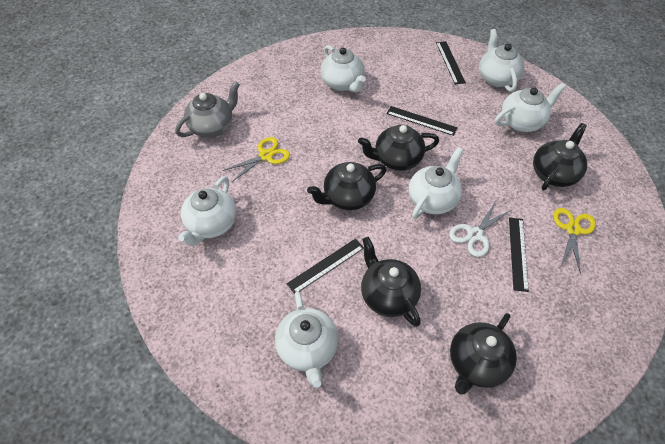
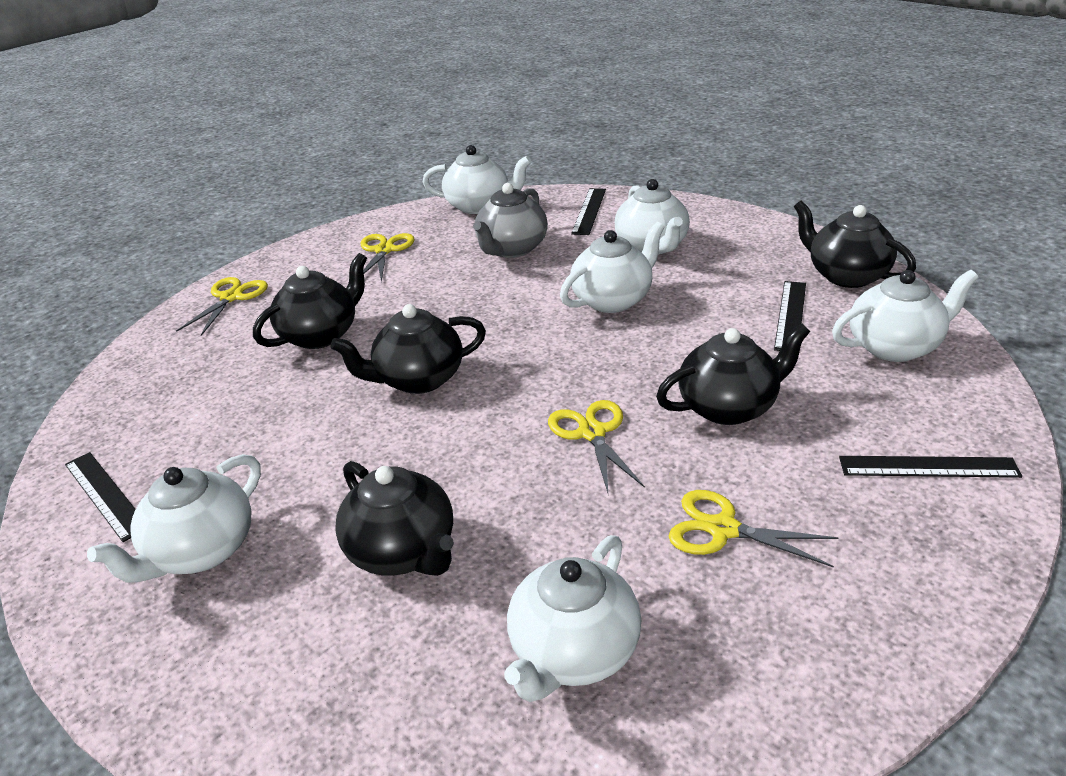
white scissors: 1 -> 0
yellow scissors: 2 -> 4

